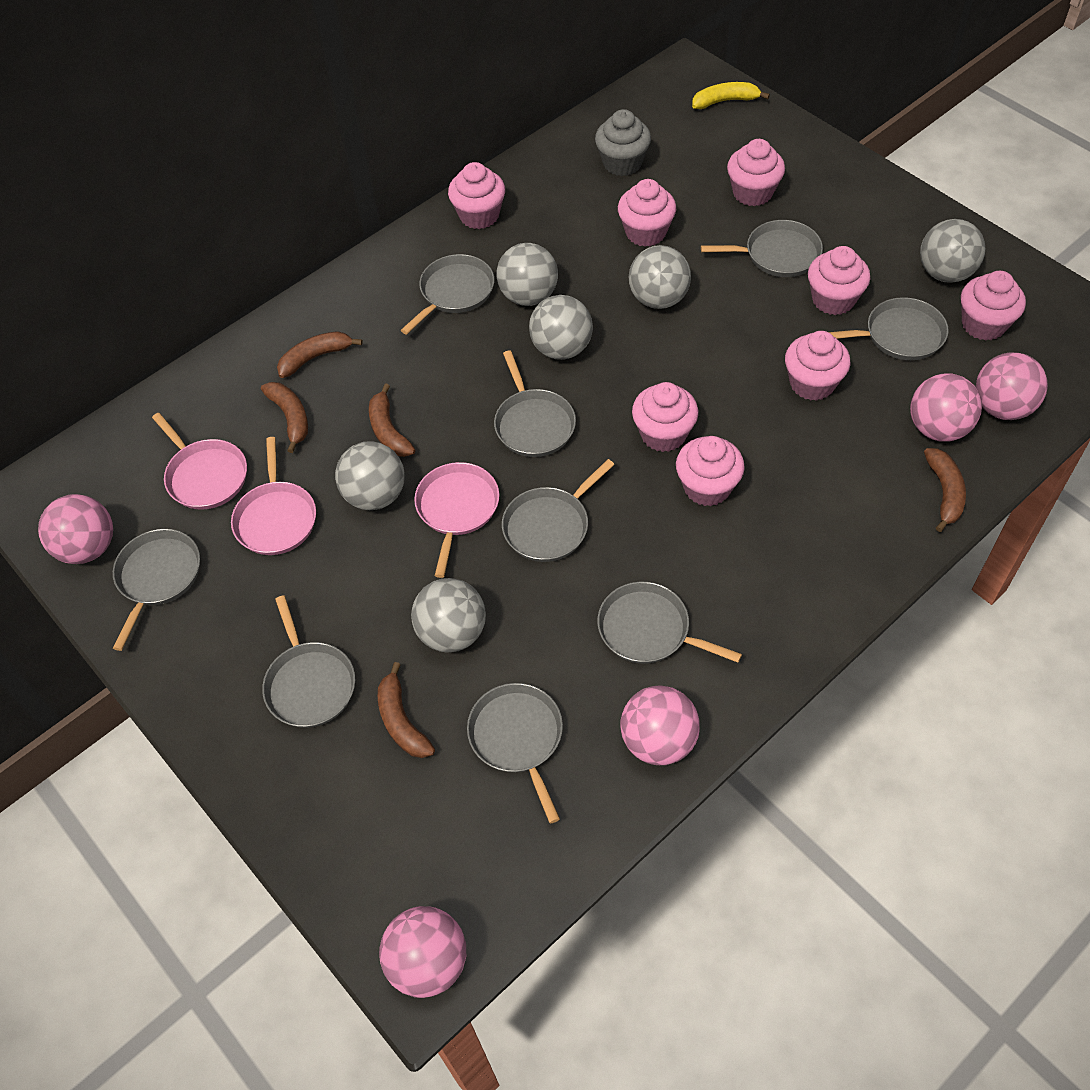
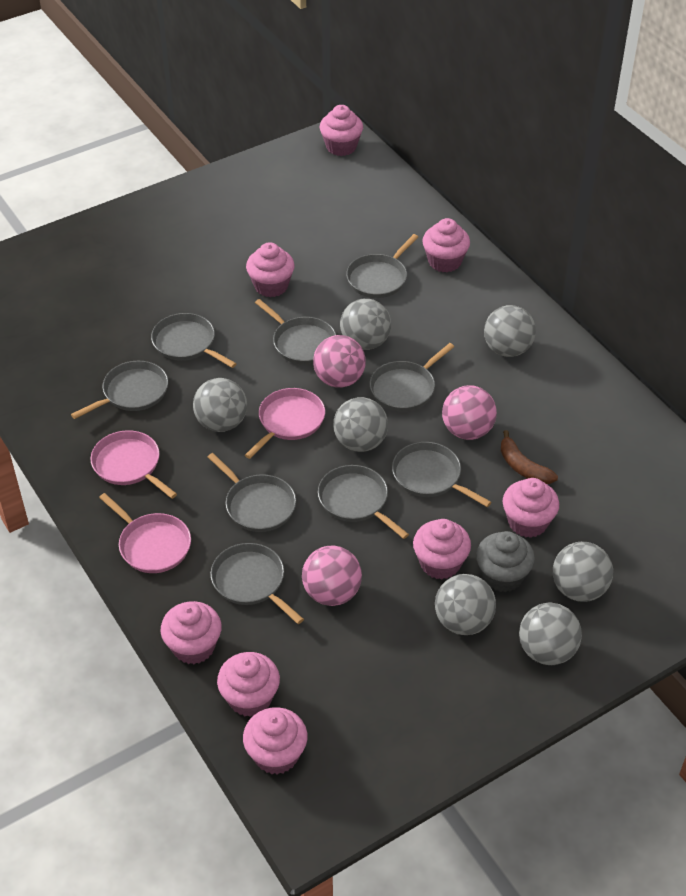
brown banana: 5 -> 1
grey ball: 6 -> 7
pink ball: 5 -> 3
yellow banana: 1 -> 0

